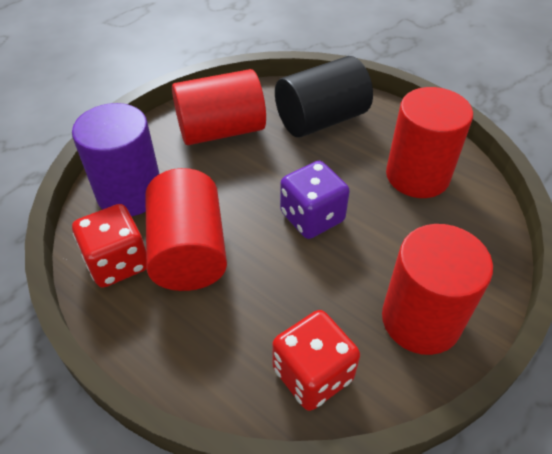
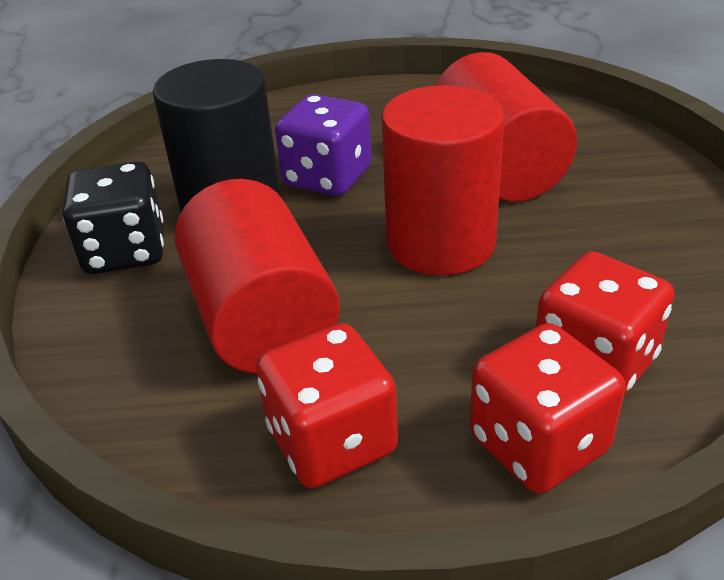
black dice: 0 -> 1
purple cylinder: 1 -> 0
red cylinder: 4 -> 3
red dice: 2 -> 3

